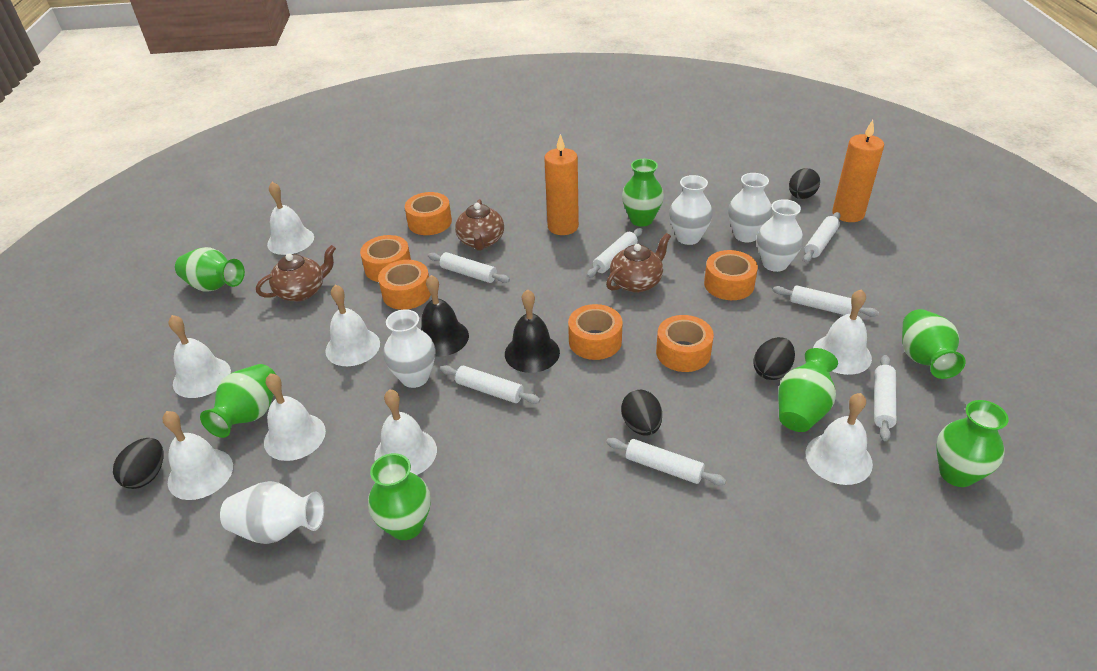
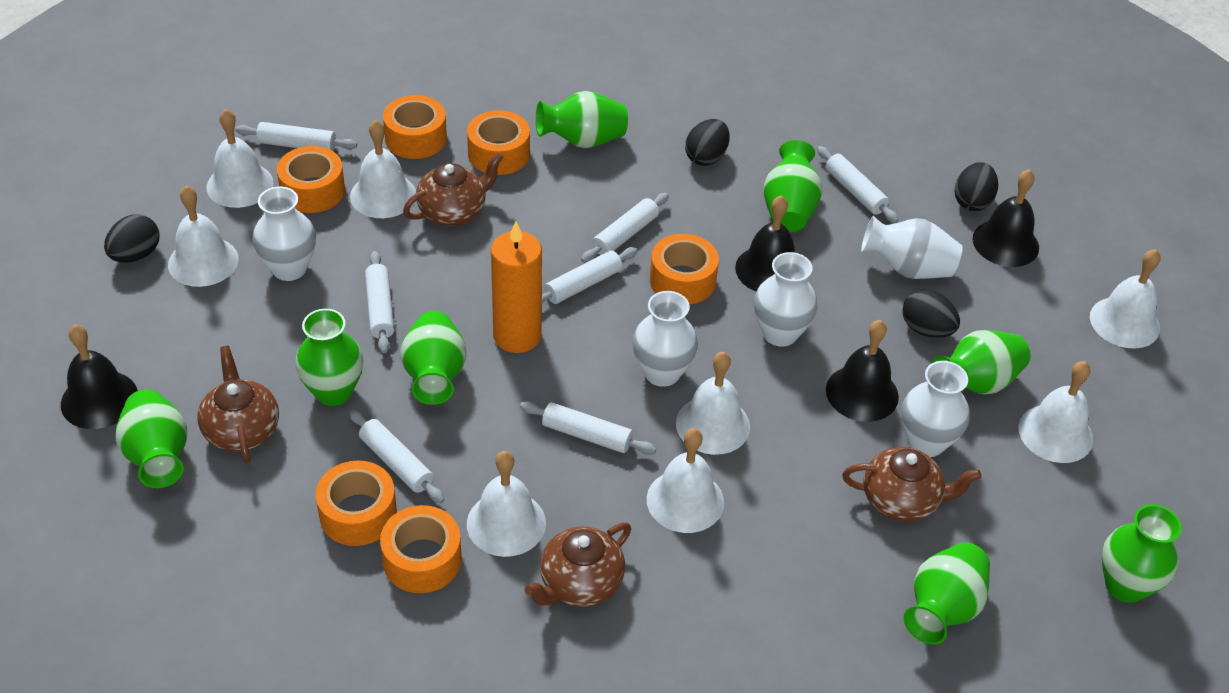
black bell: 2 -> 4
brown teapot: 3 -> 4
green vase: 7 -> 8
orange candle: 2 -> 1

